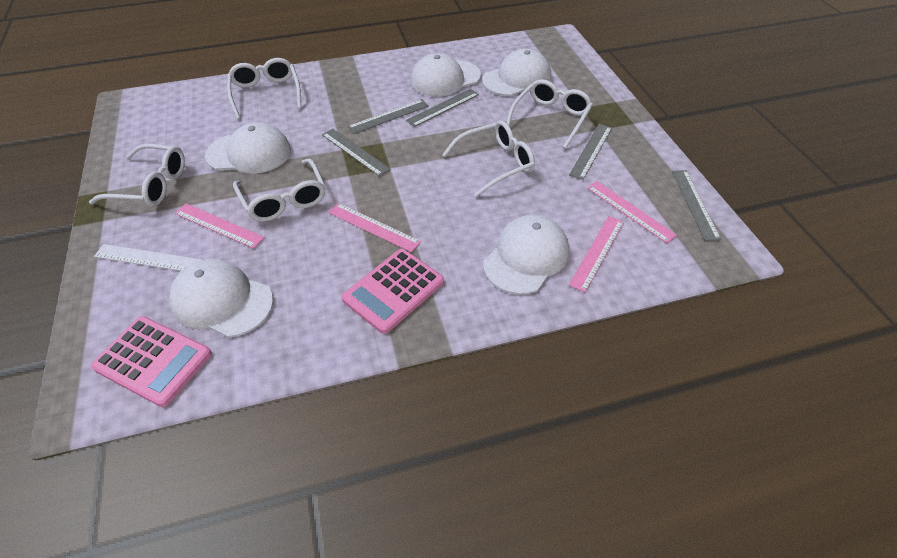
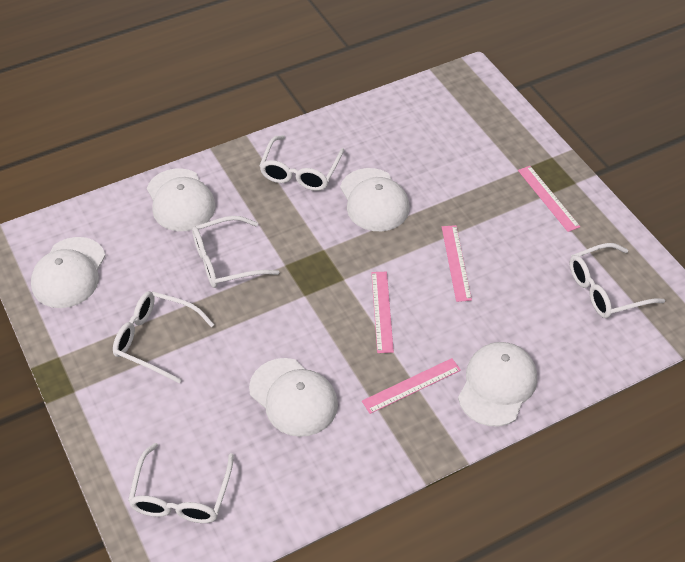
grey ruler: 5 -> 0
pink calculator: 2 -> 0
white ruler: 1 -> 0

